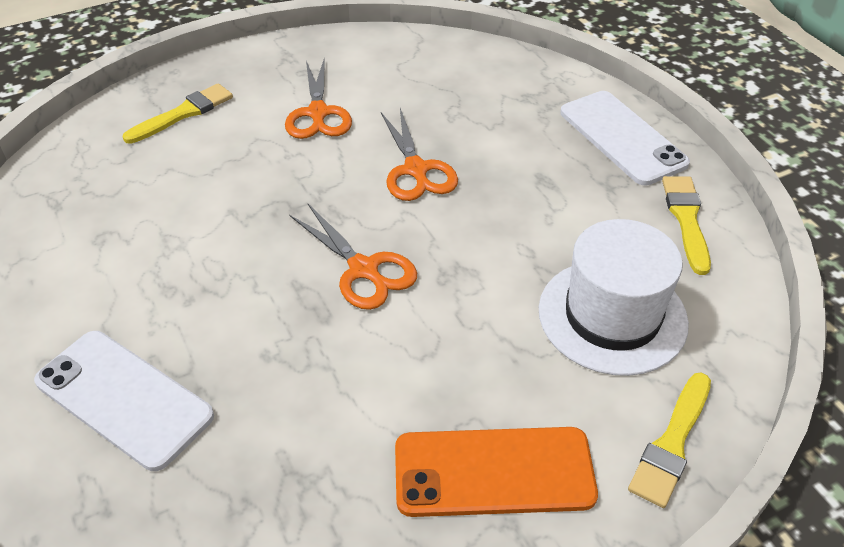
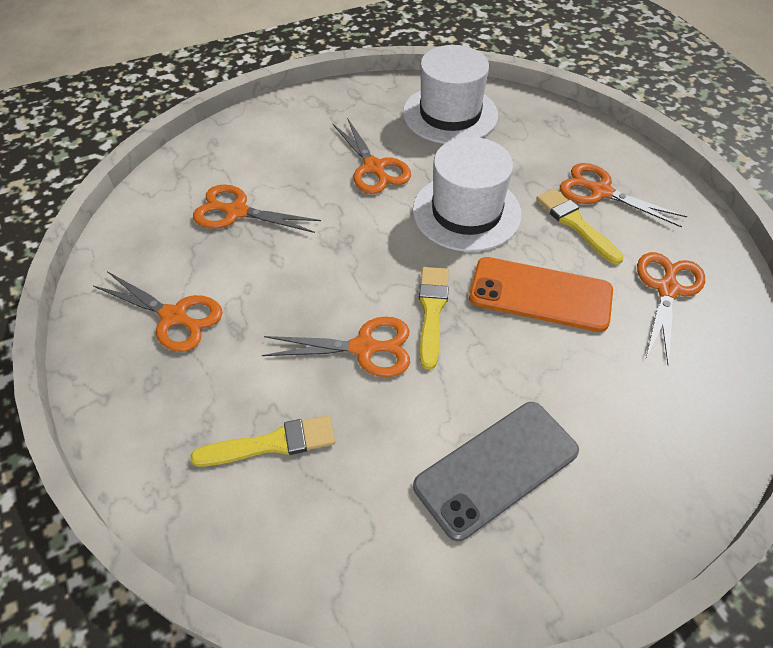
grey phone: 0 -> 1
orange scissors: 3 -> 6
white hat: 1 -> 2
white phone: 2 -> 0

